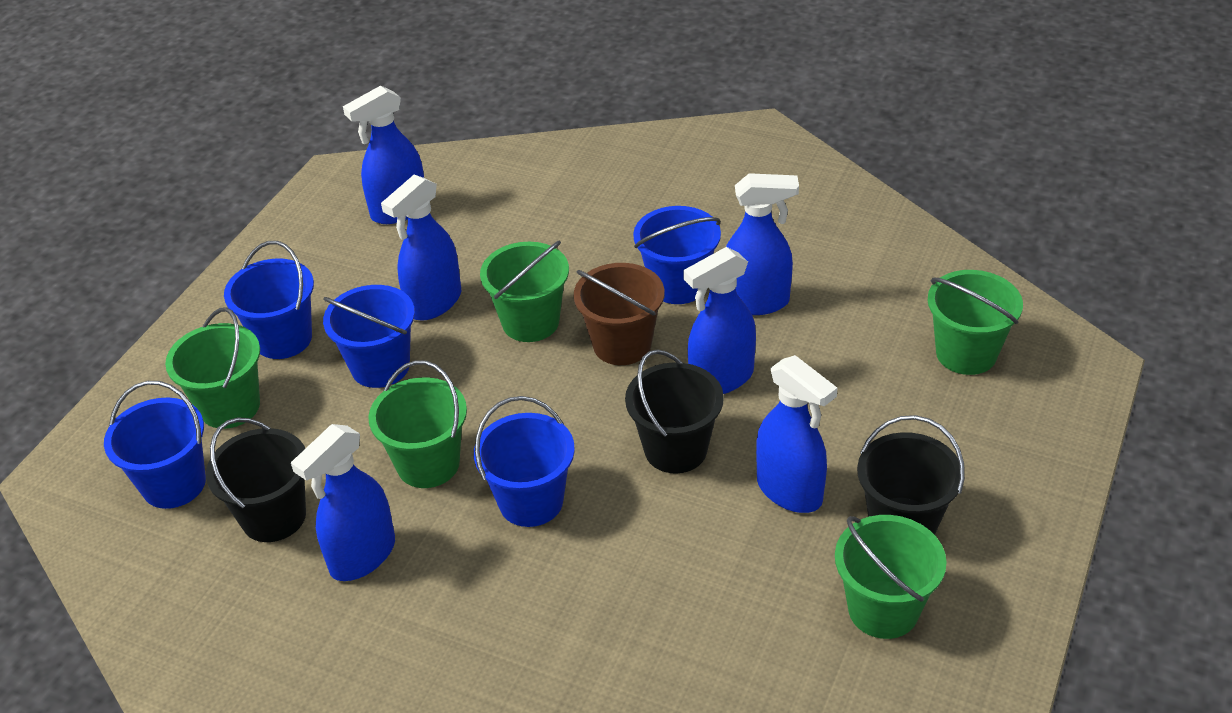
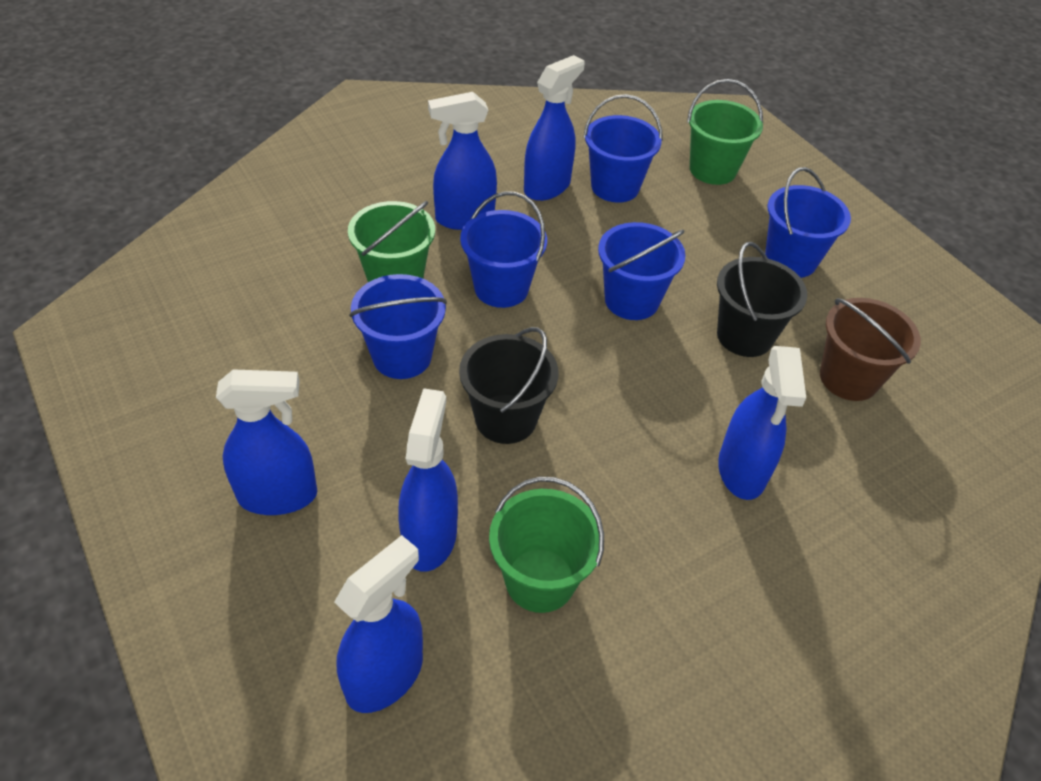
black bucket: 3 -> 2
green bucket: 5 -> 3

